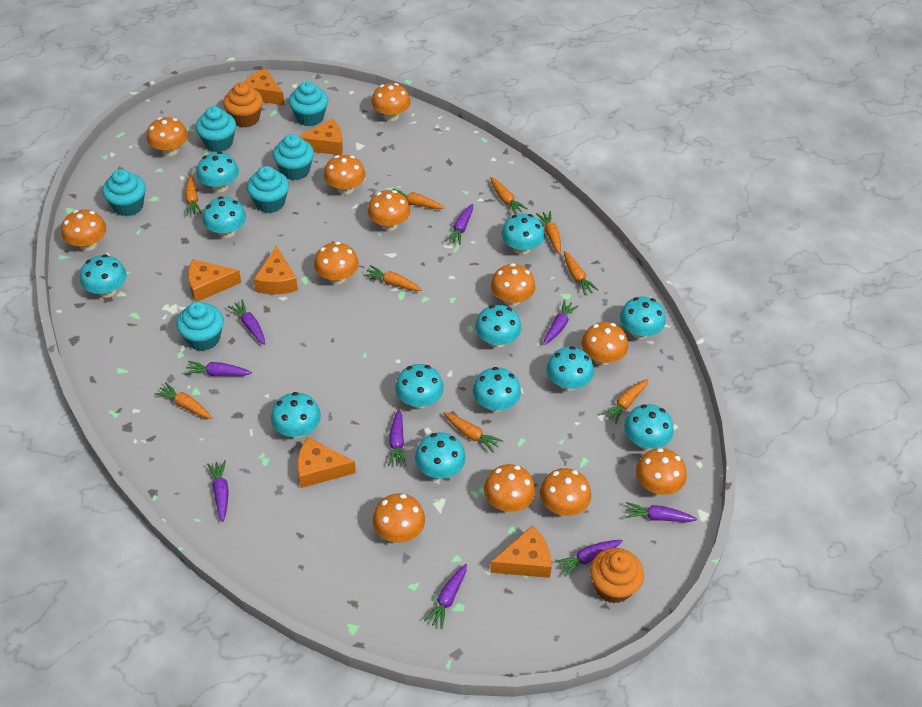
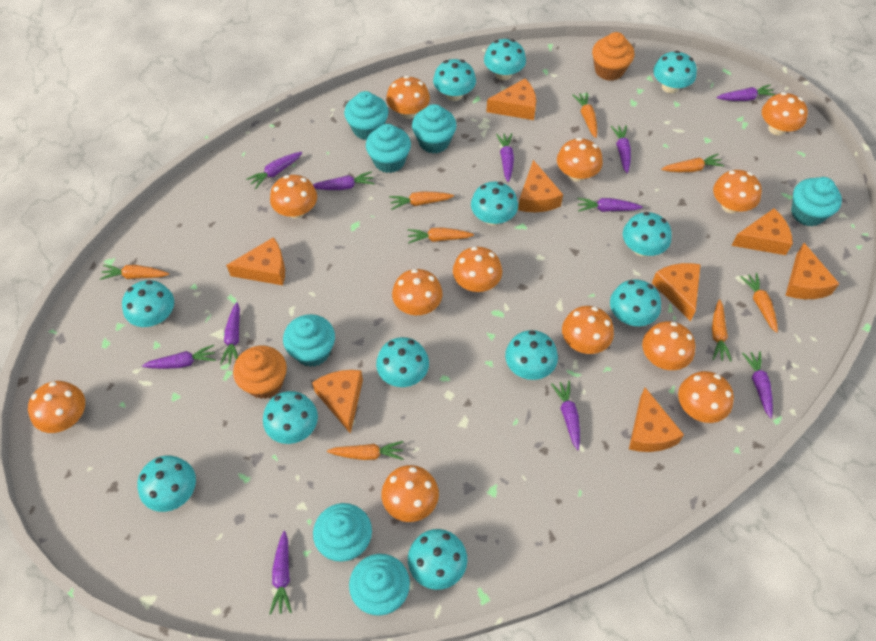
orange carrot: 9 -> 8
orange cheese: 6 -> 8
purple carrot: 9 -> 11
turquoise cupcake: 6 -> 7

